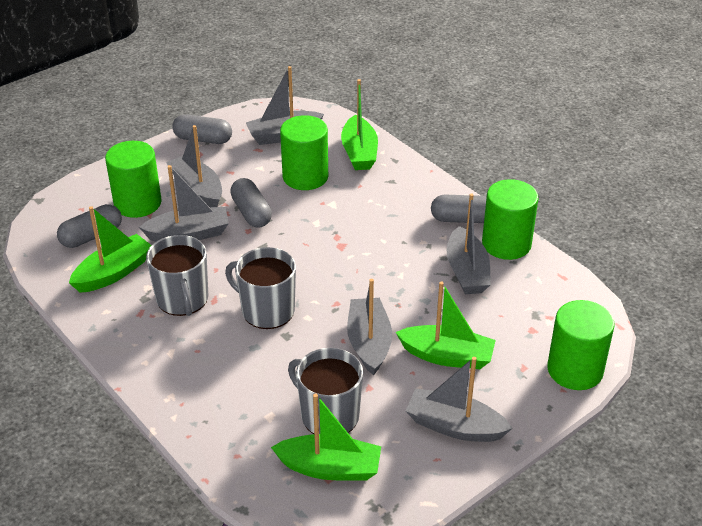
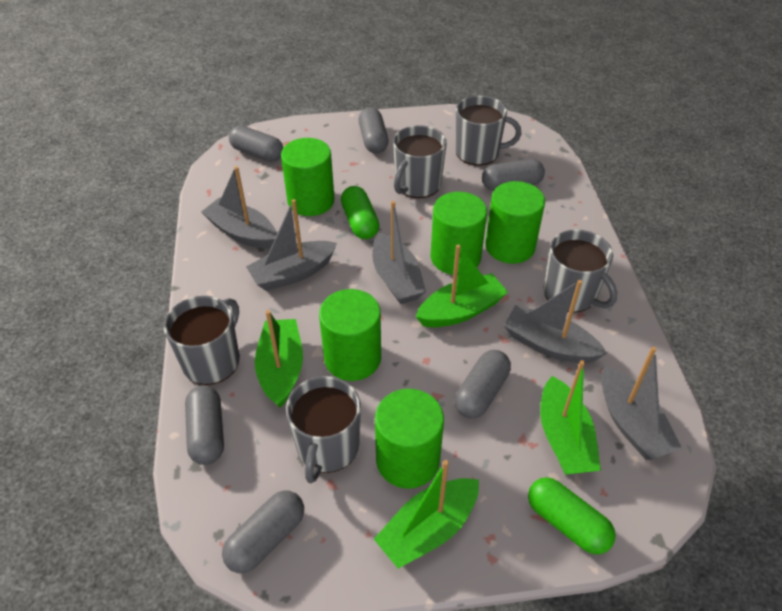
green capsule: 0 -> 2
green cylinder: 4 -> 5
grey boat: 6 -> 5
grey capsule: 4 -> 6
grey mug: 3 -> 5

